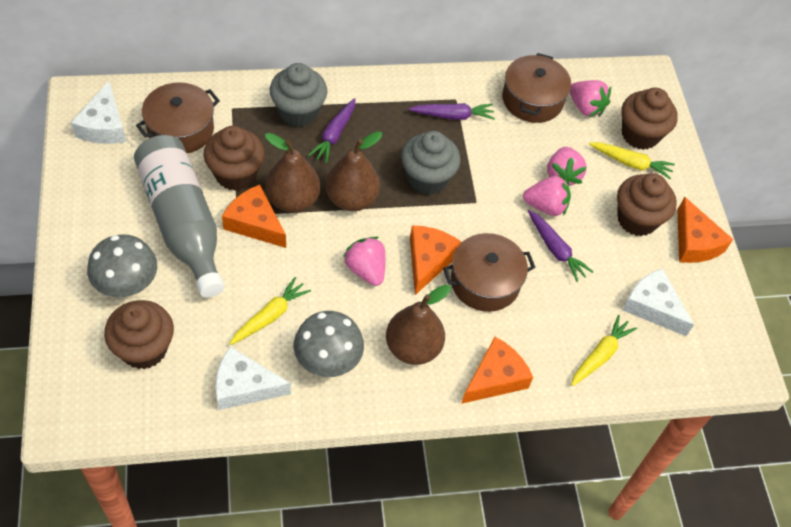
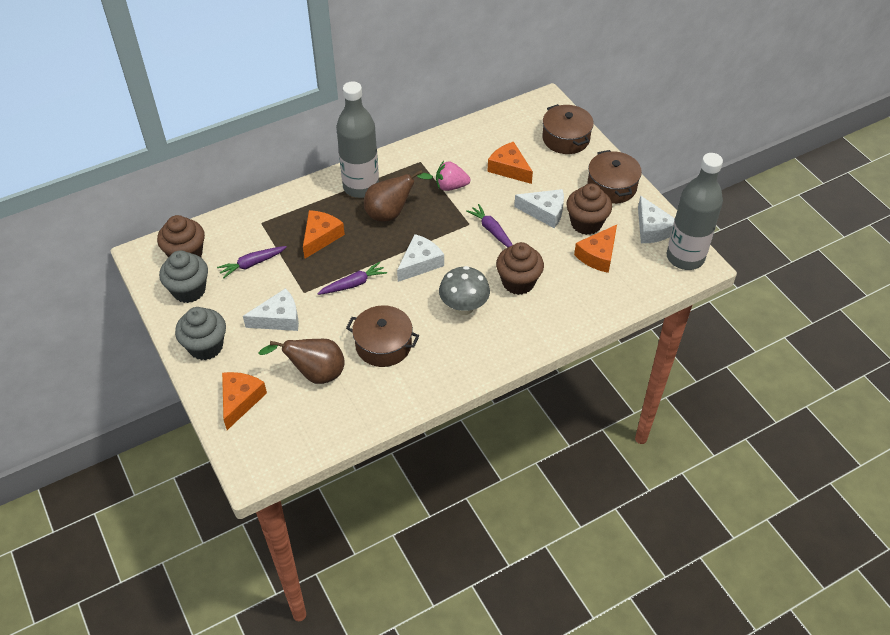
brown cupcake: 4 -> 3
brown pear: 3 -> 2
grey bottle: 1 -> 2
grey mushroom: 2 -> 1
pink strawberry: 4 -> 1
white cheese: 3 -> 4
yellow carrot: 3 -> 0

